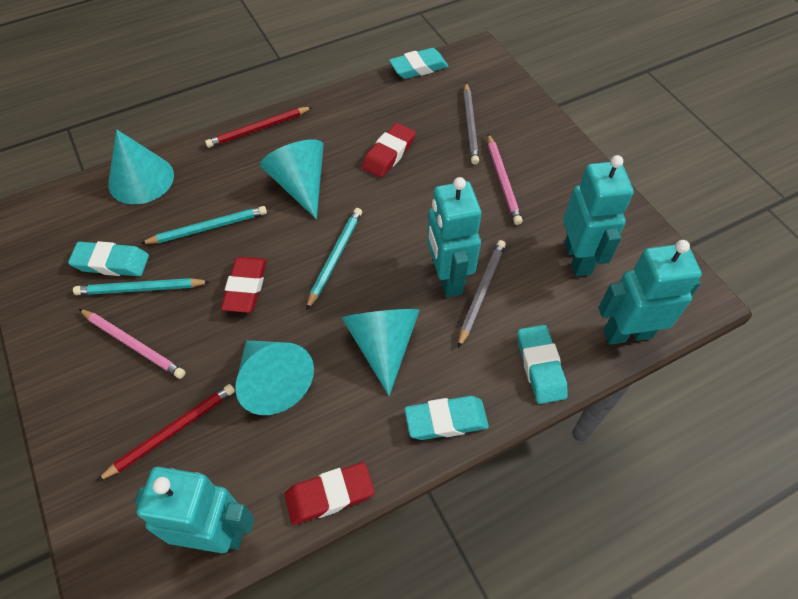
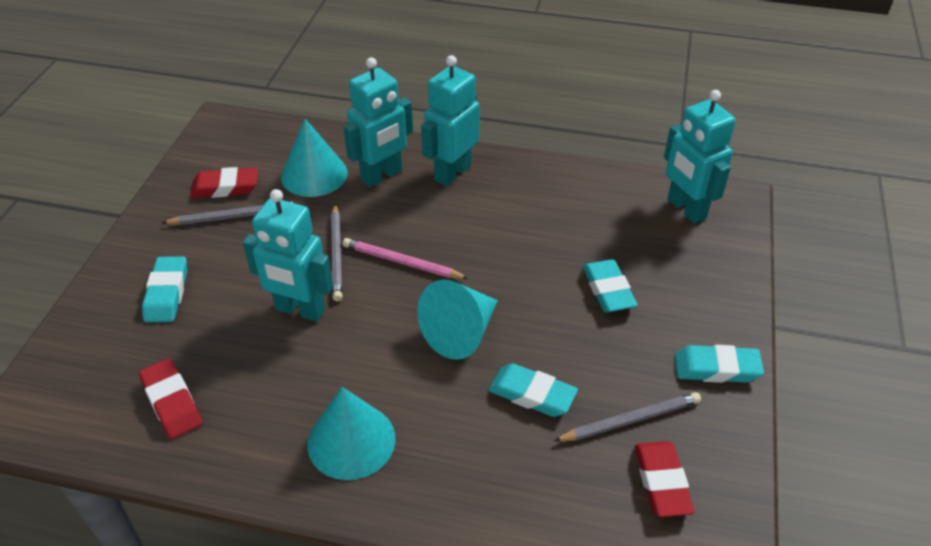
grey pencil: 2 -> 3
pink pencil: 2 -> 1
red pencil: 2 -> 0
turquoise cone: 4 -> 3
turquoise pencil: 3 -> 0

